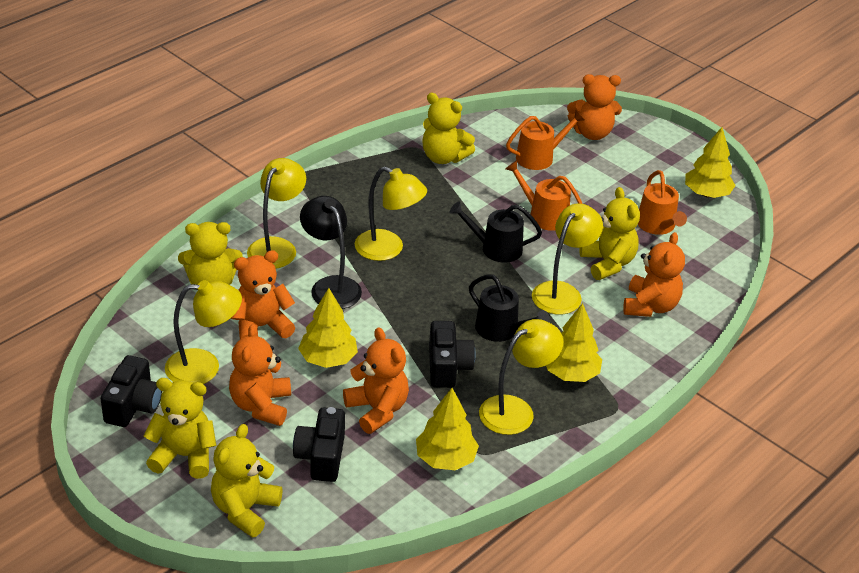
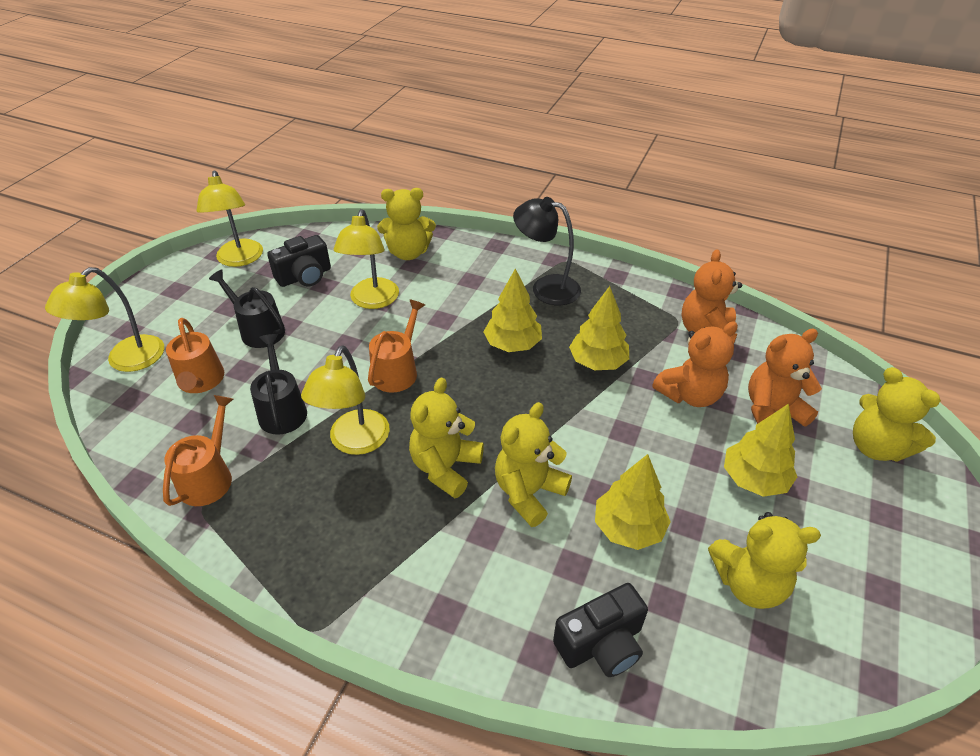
black camera: 3 -> 2
orange teddy bear: 5 -> 3
yellow lamp: 5 -> 4

